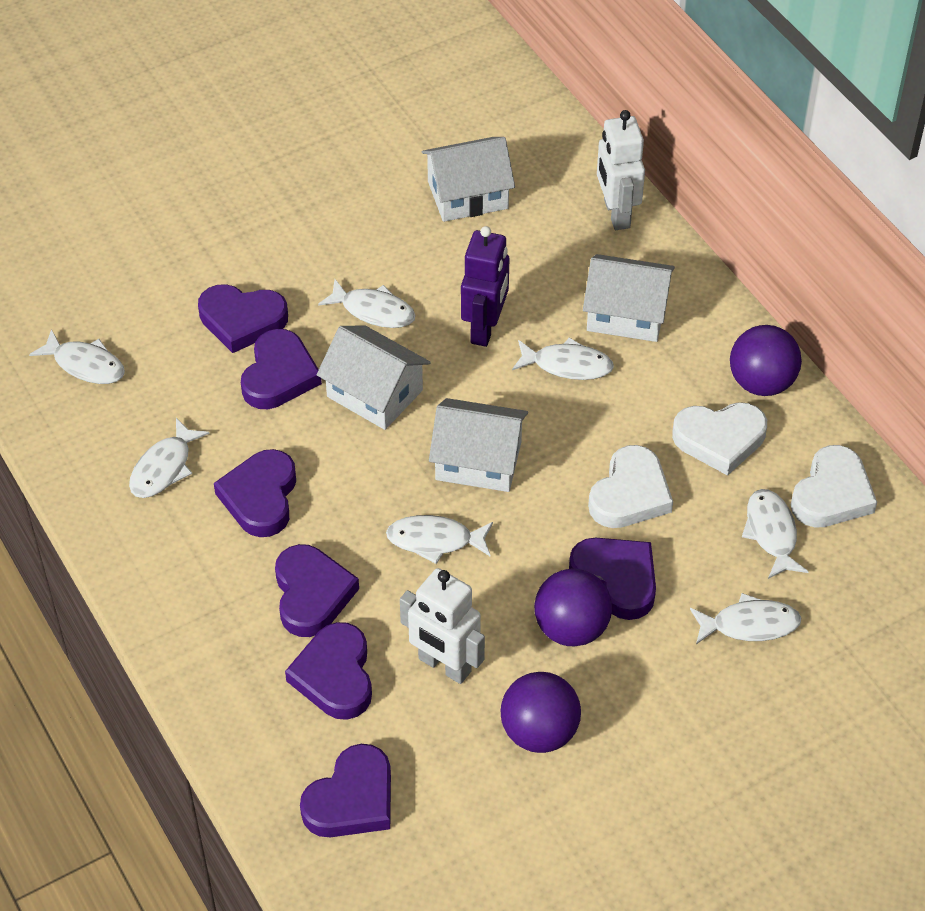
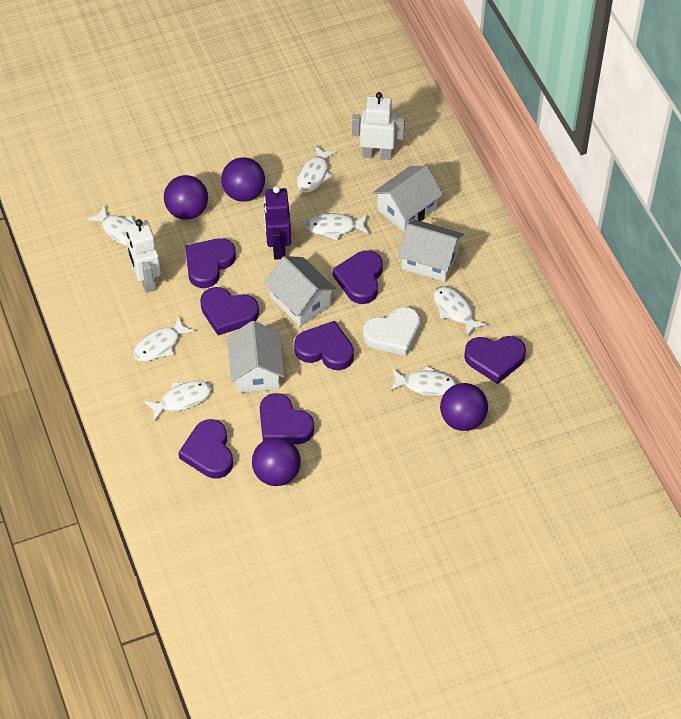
purple ball: 3 -> 4
white heart: 3 -> 1

